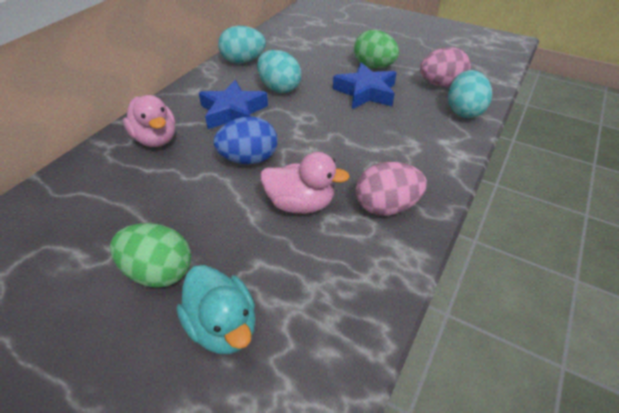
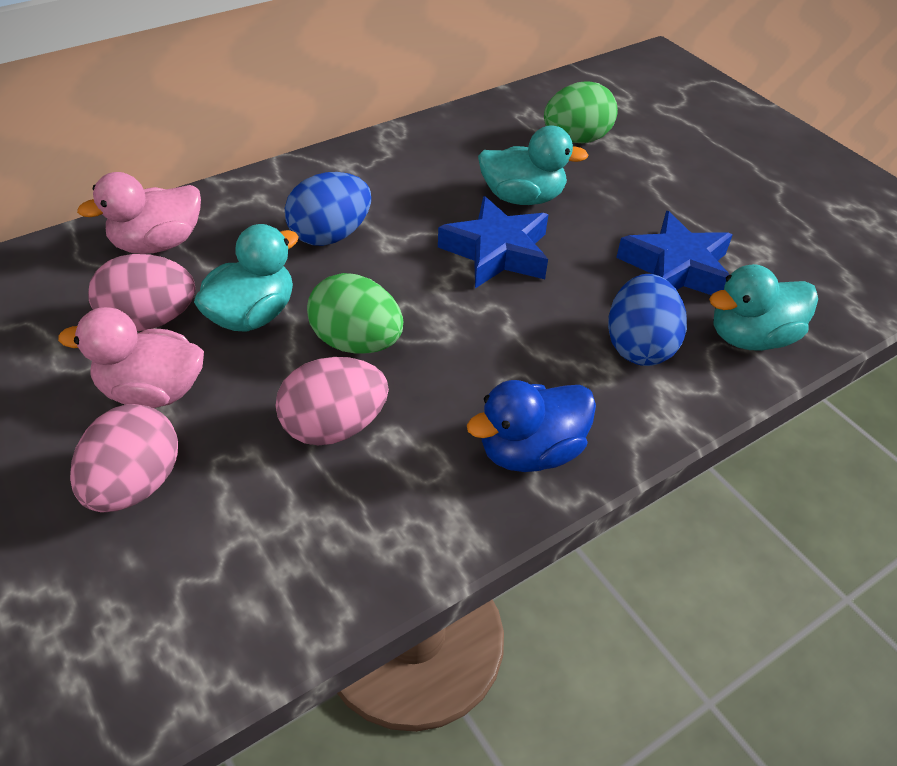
blue duck: 0 -> 1
blue egg: 1 -> 2
pink egg: 2 -> 3
turquoise duck: 1 -> 3
turquoise egg: 3 -> 0

